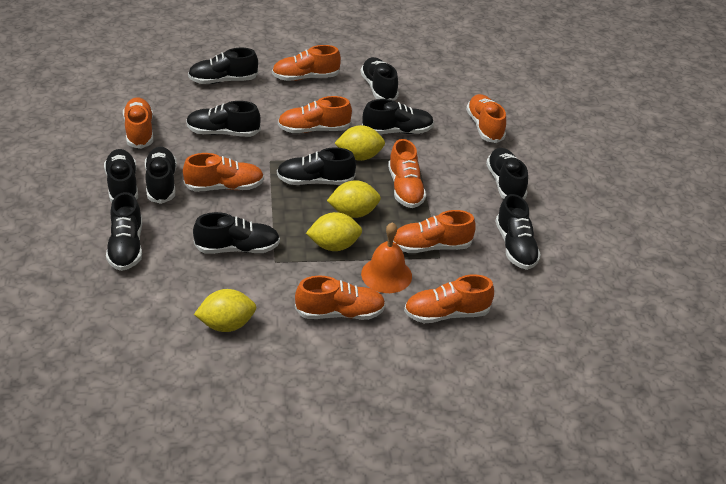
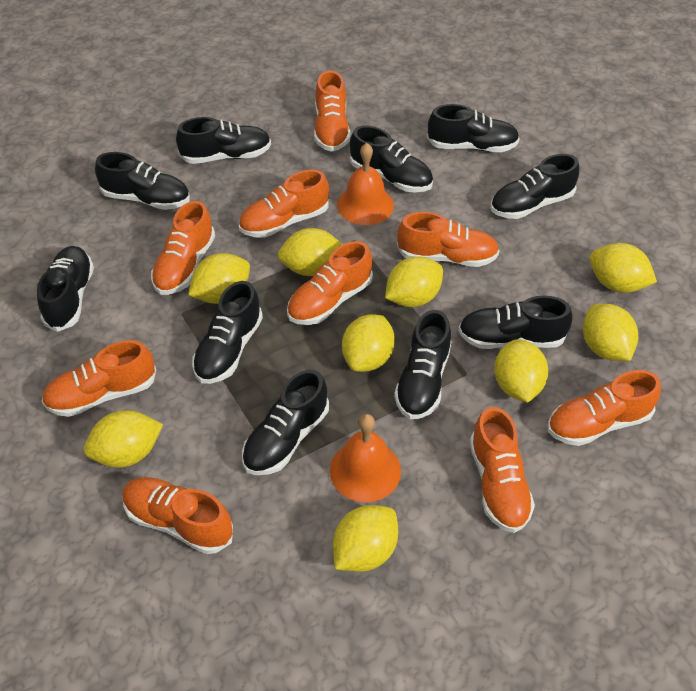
black shoe: 11 -> 10
orange bell: 1 -> 2
yellow lemon: 4 -> 9

